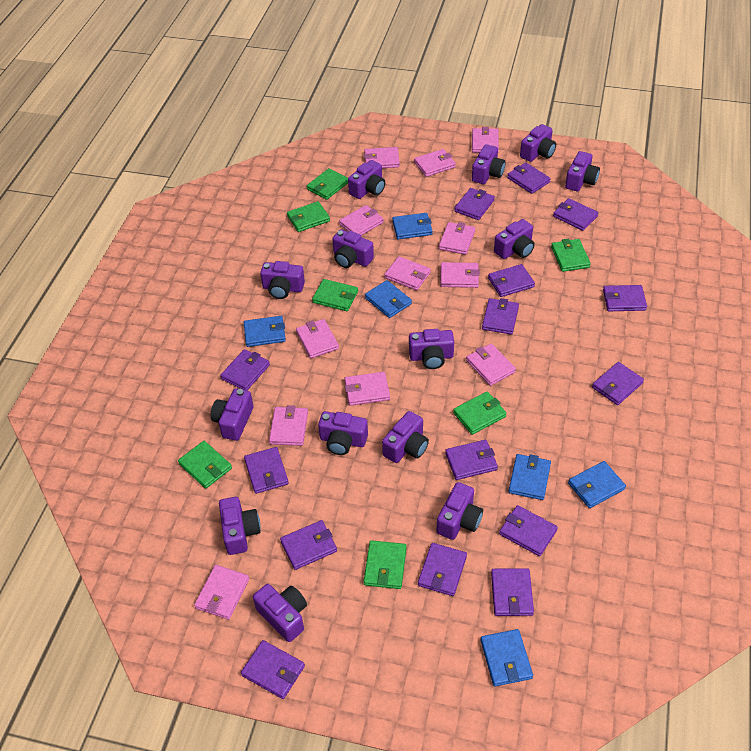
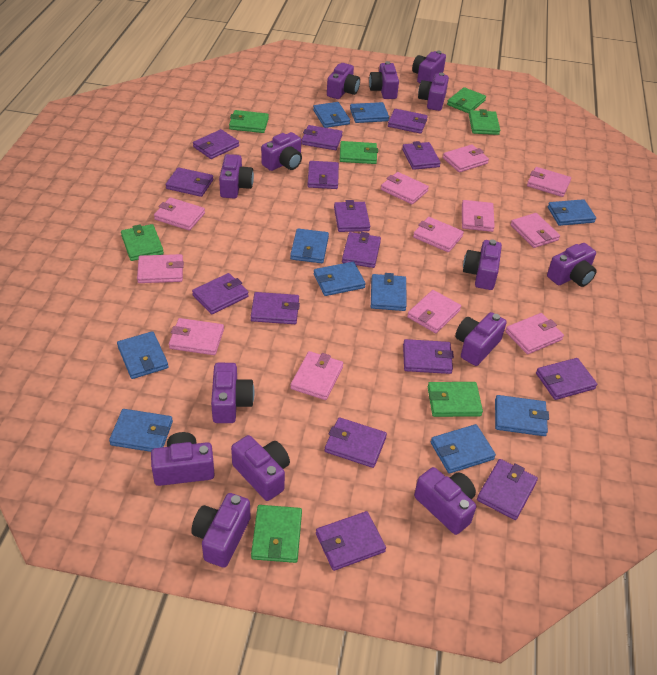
blue wallet: 6 -> 10

